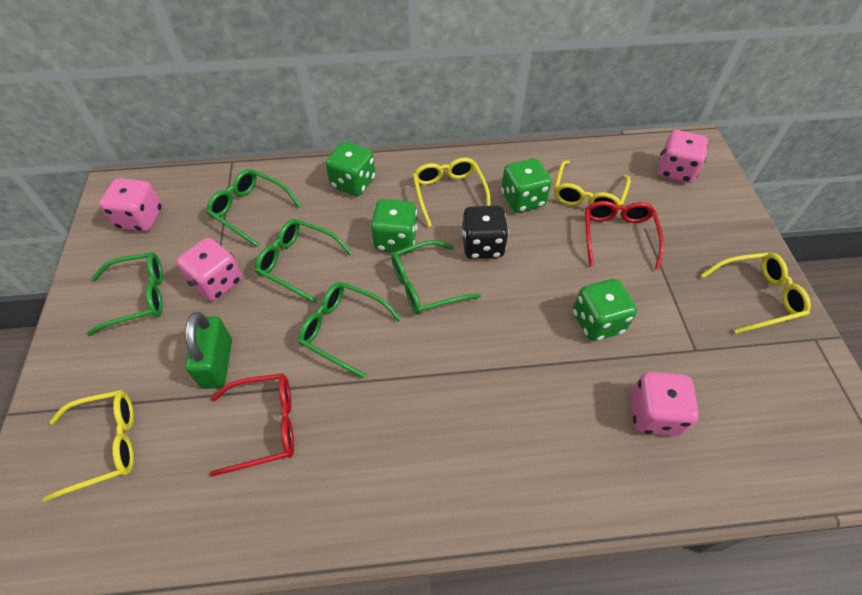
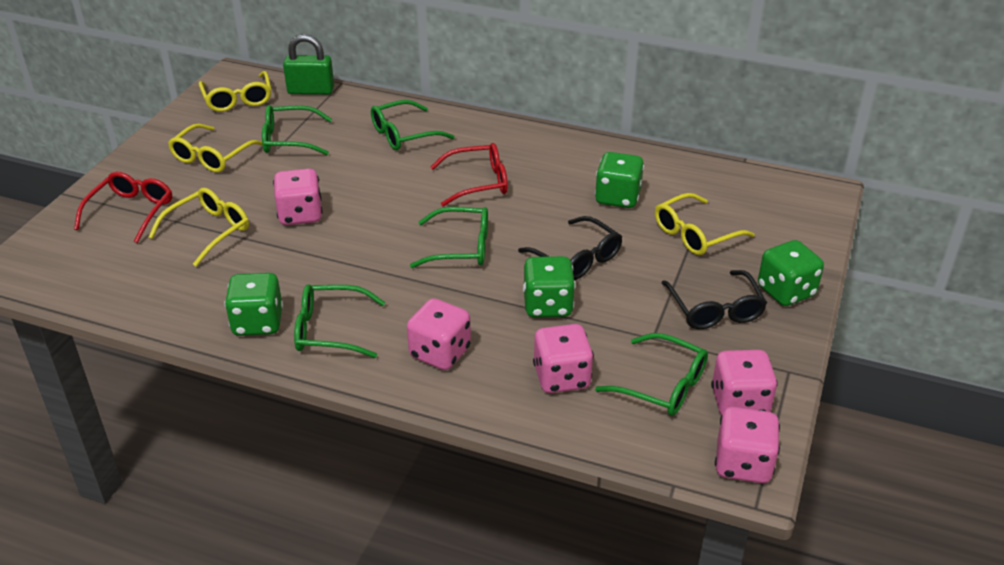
black dice: 1 -> 0
black glasses: 0 -> 2
pink dice: 4 -> 5

